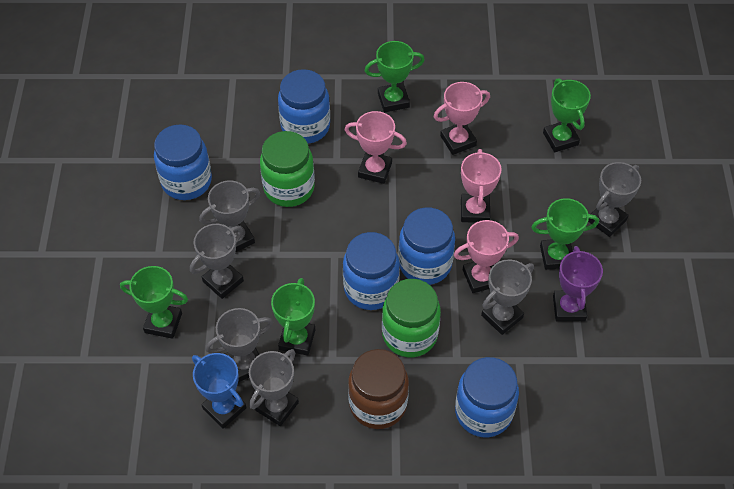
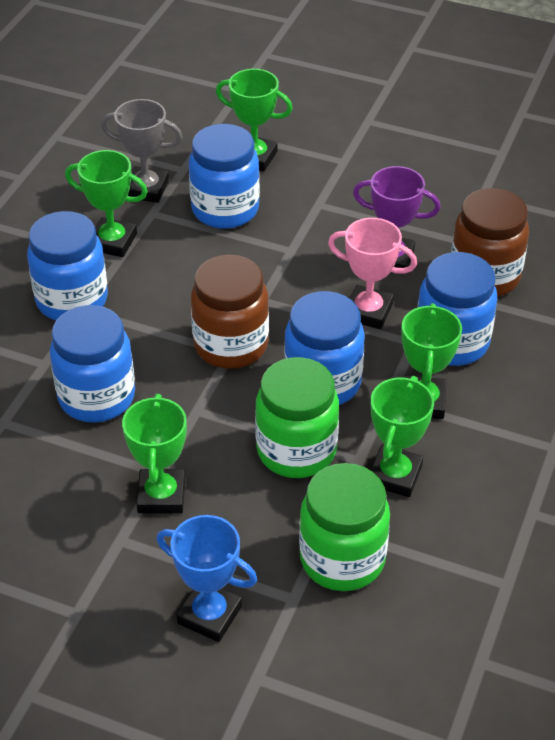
brown jar: 1 -> 2
grey trophy: 6 -> 1
pink trophy: 4 -> 1

